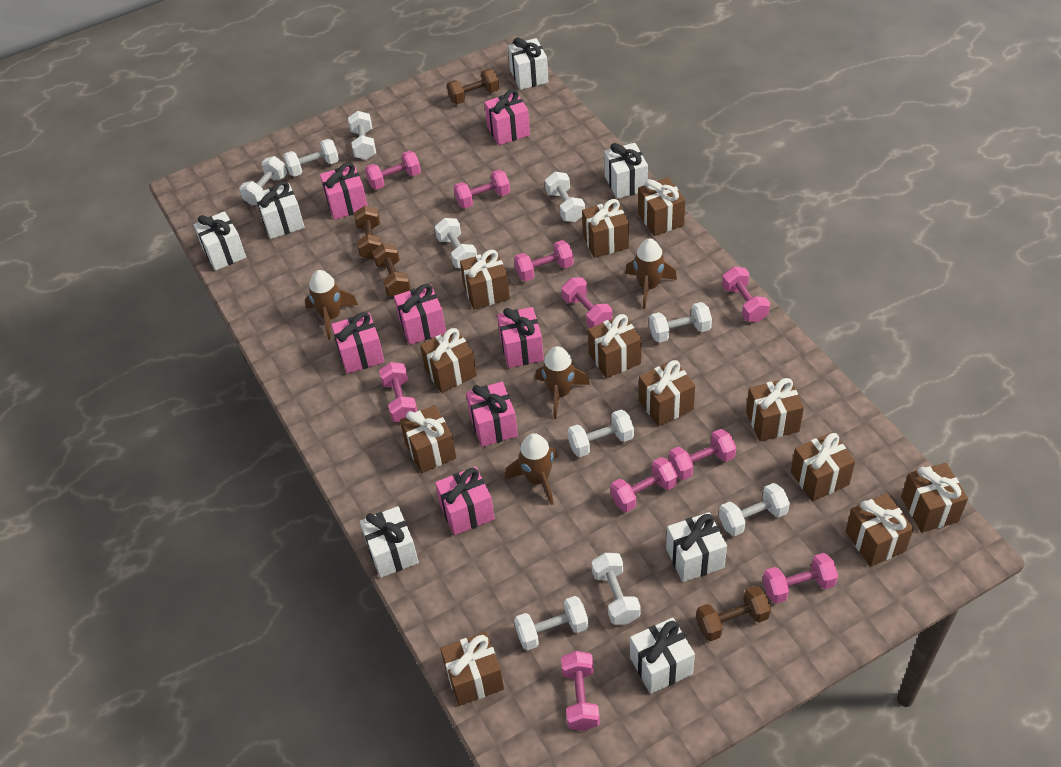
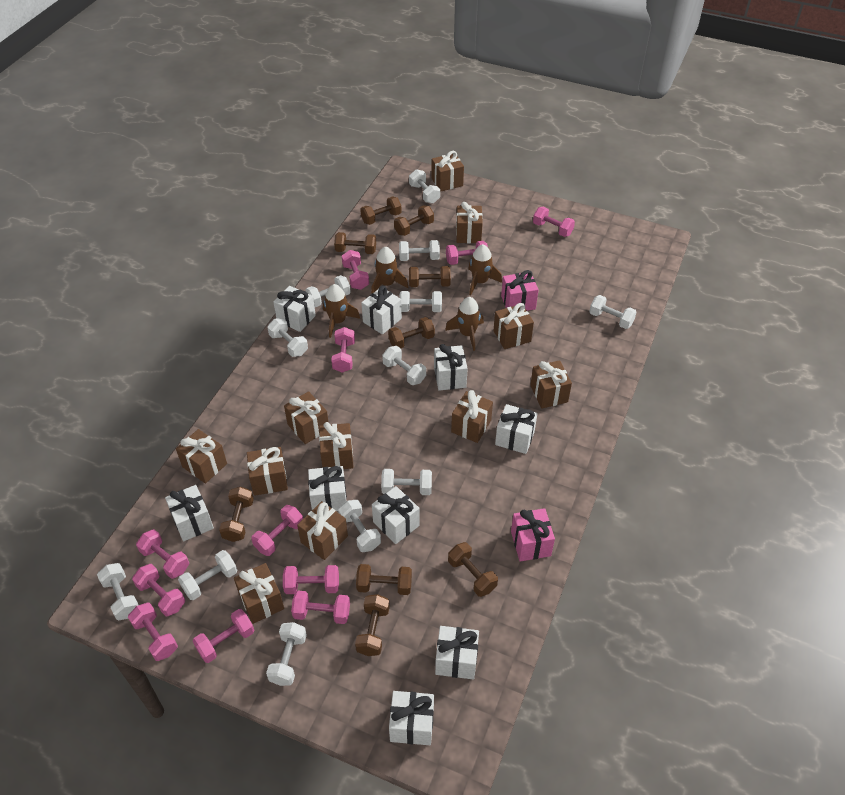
brown dumbbell: 4 -> 9
brown gift: 12 -> 11
pink dumbbell: 10 -> 11
pink gift: 7 -> 2
white dumbbell: 10 -> 12
white gift: 7 -> 9

